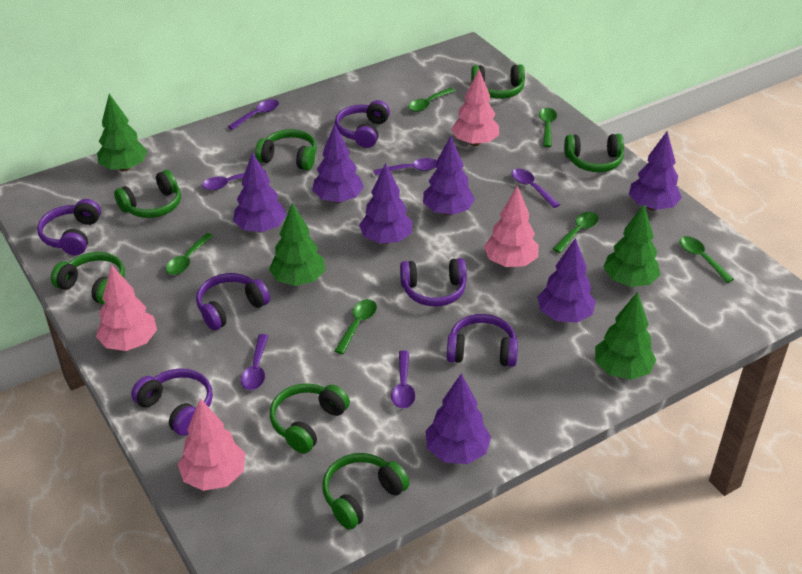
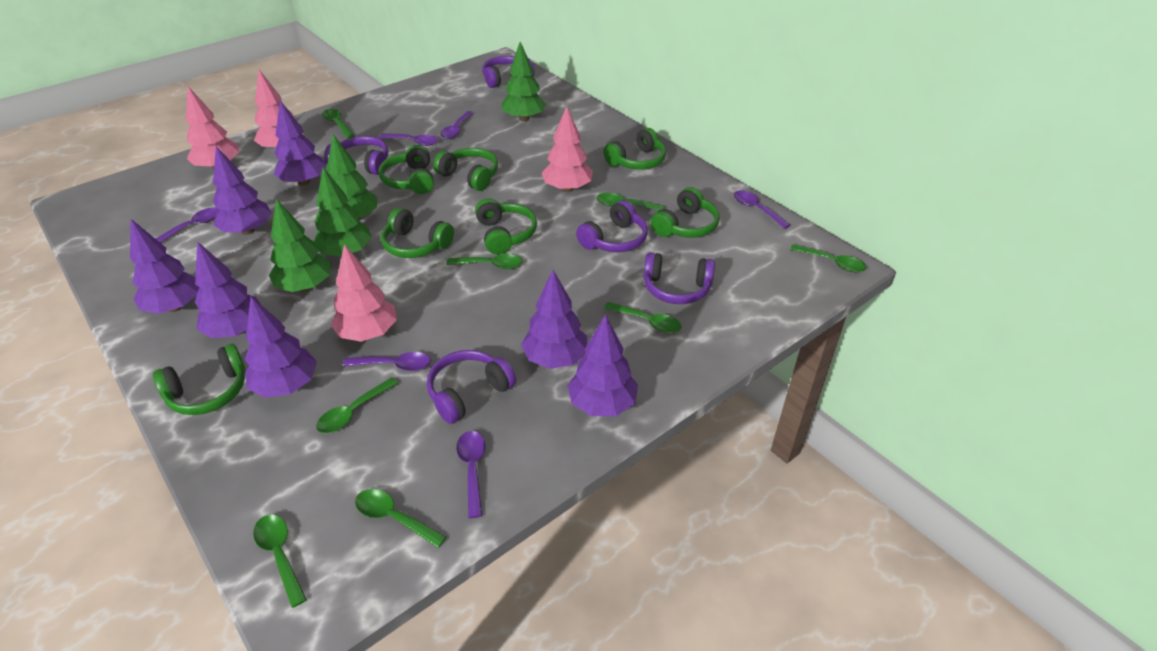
green spoon: 6 -> 8
purple headphones: 6 -> 5

